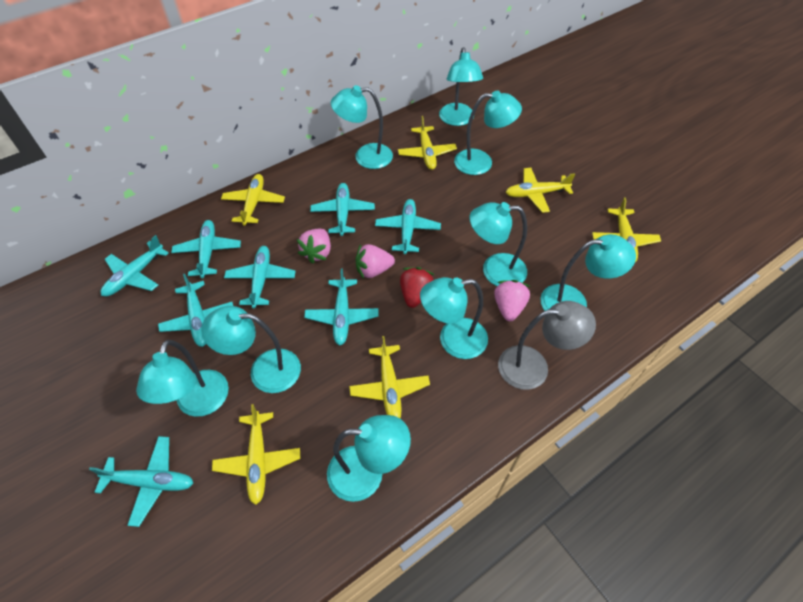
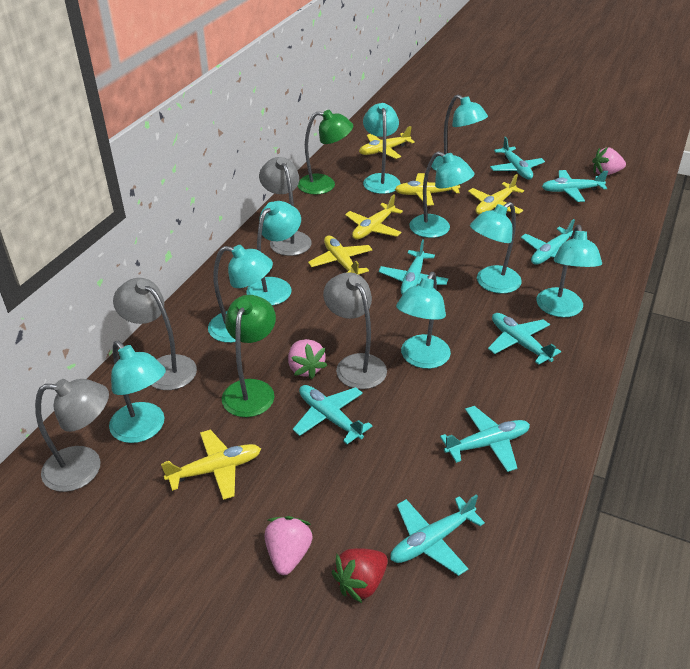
green lamp: 0 -> 2
grey lamp: 1 -> 4

